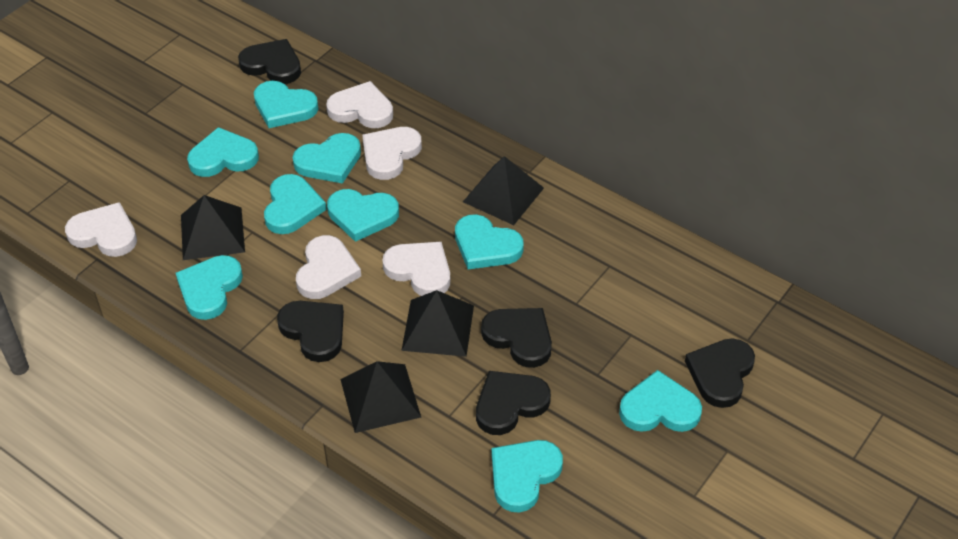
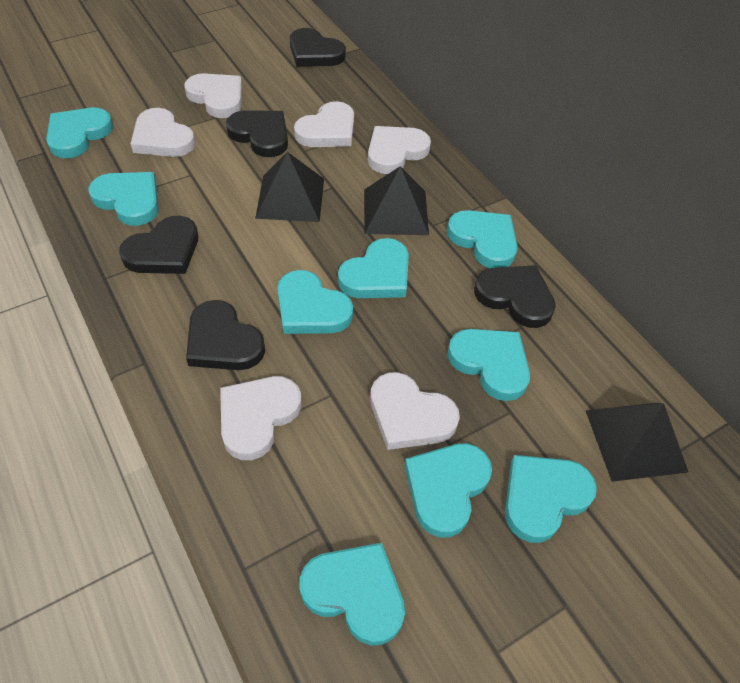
black pyramid: 4 -> 3
white heart: 5 -> 6

